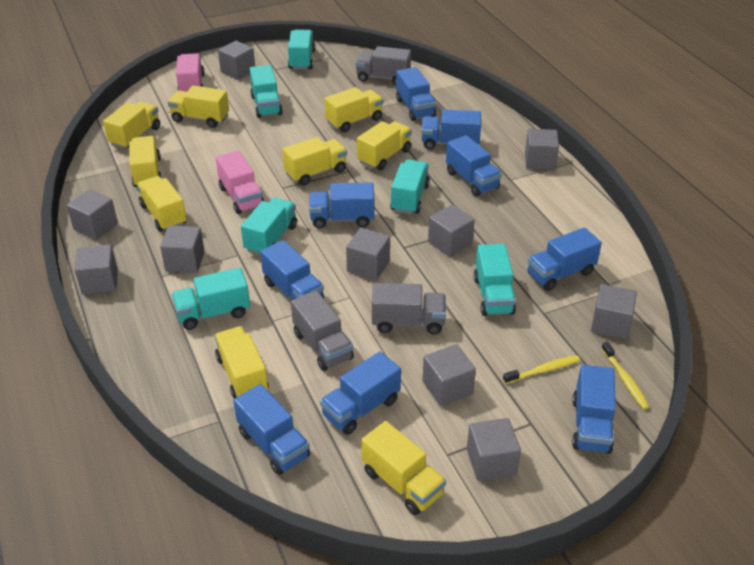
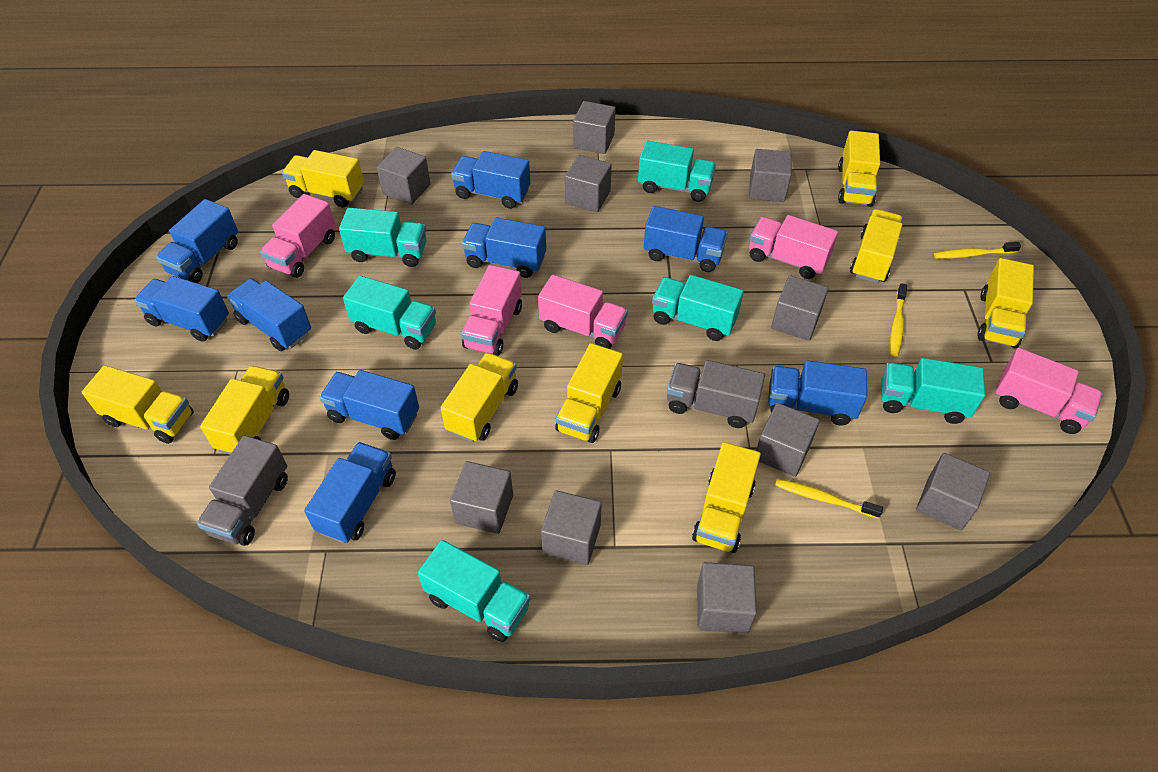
grey truck: 3 -> 2
pink truck: 2 -> 5
yellow toothbrush: 2 -> 3

